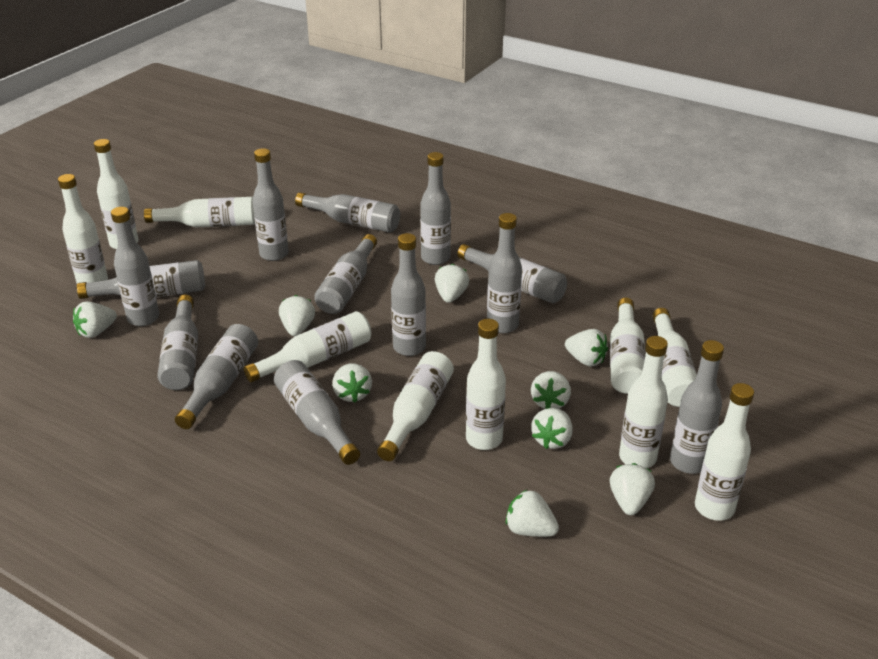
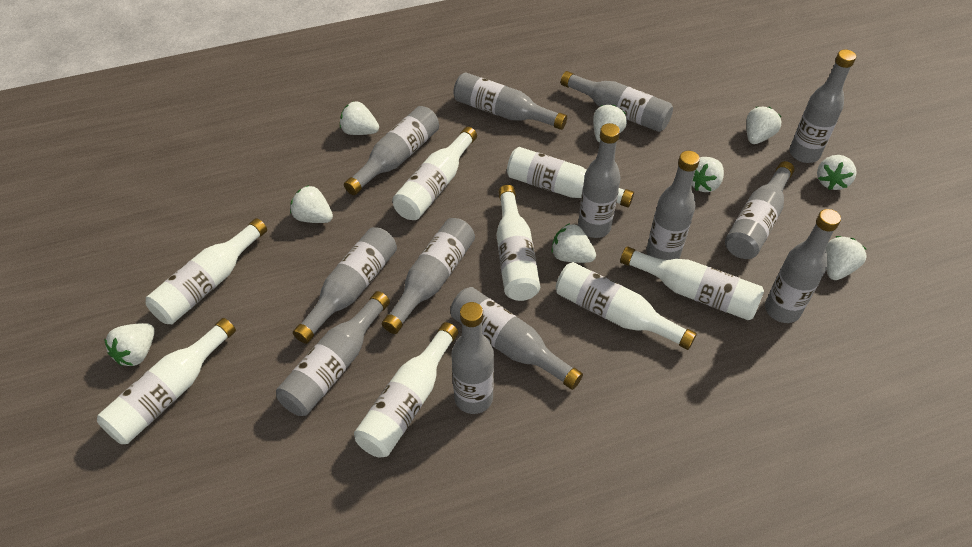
white bottle: 10 -> 8

